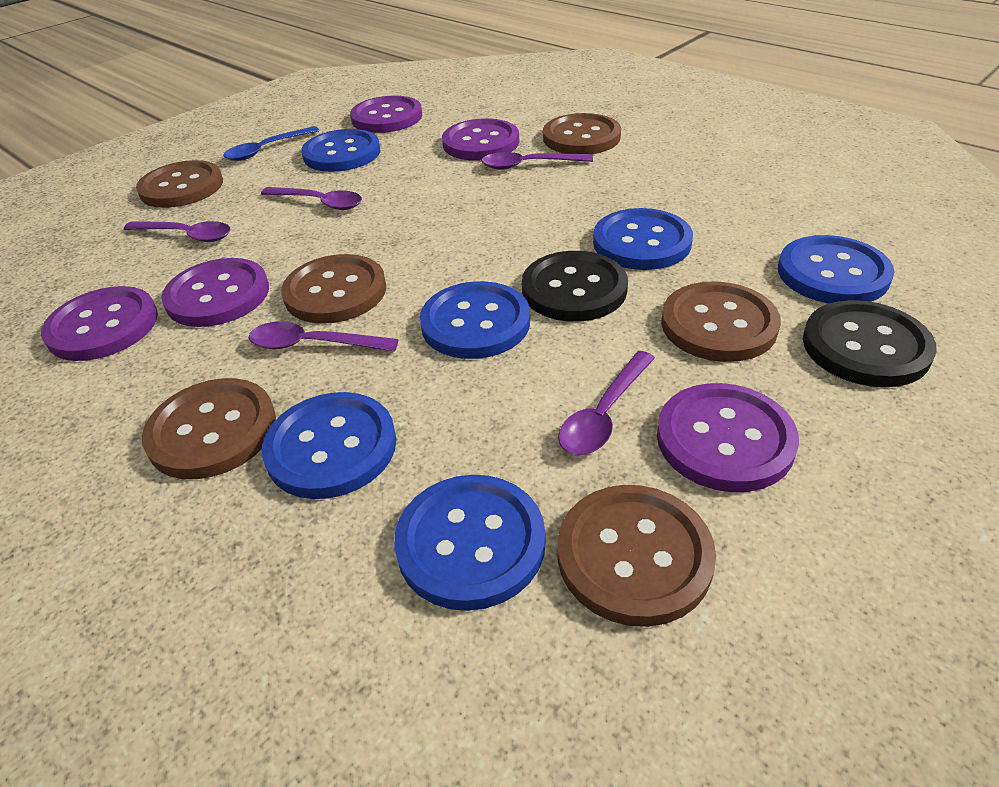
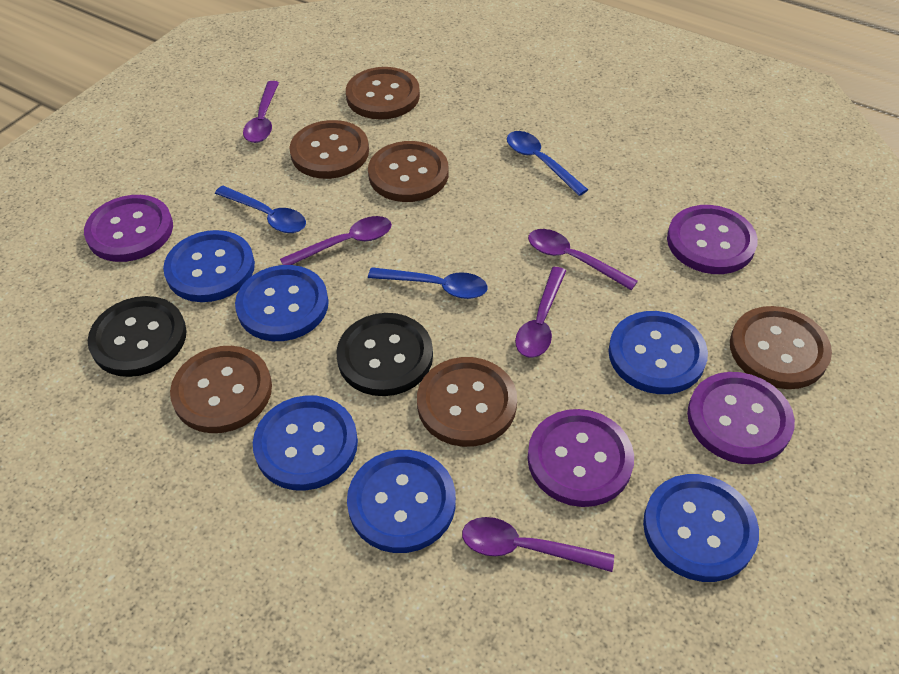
blue spoon: 1 -> 3
purple button: 5 -> 4

